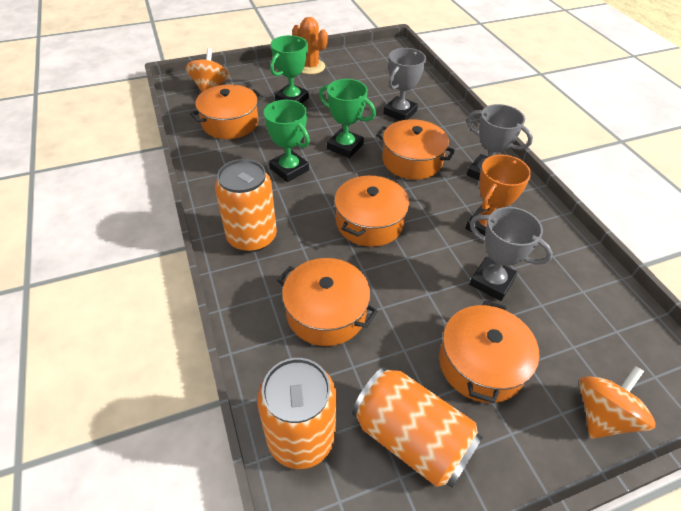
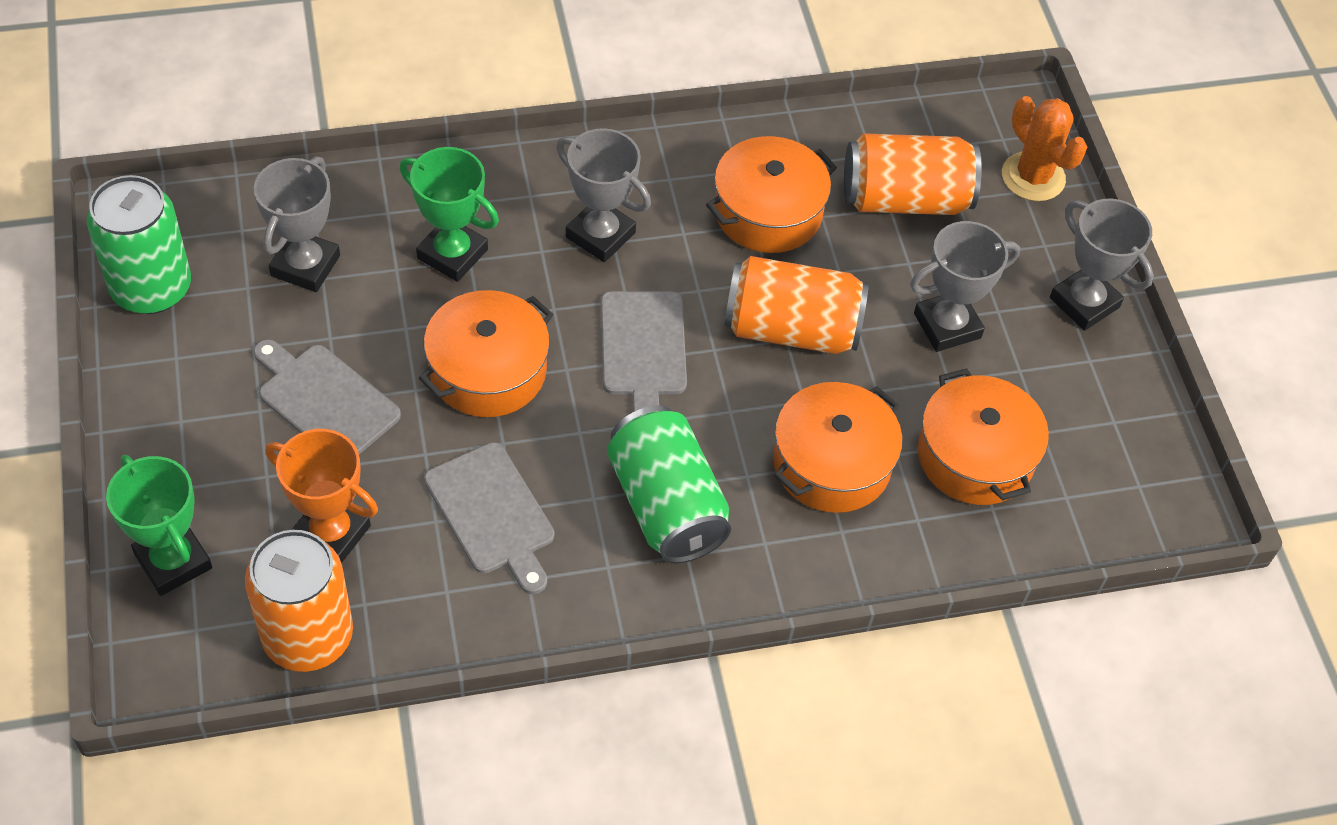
green can: 0 -> 2
green trophy: 3 -> 2
grey cutting board: 0 -> 3
grey trophy: 3 -> 4
orange pot: 5 -> 4
orange spinning top: 2 -> 0

